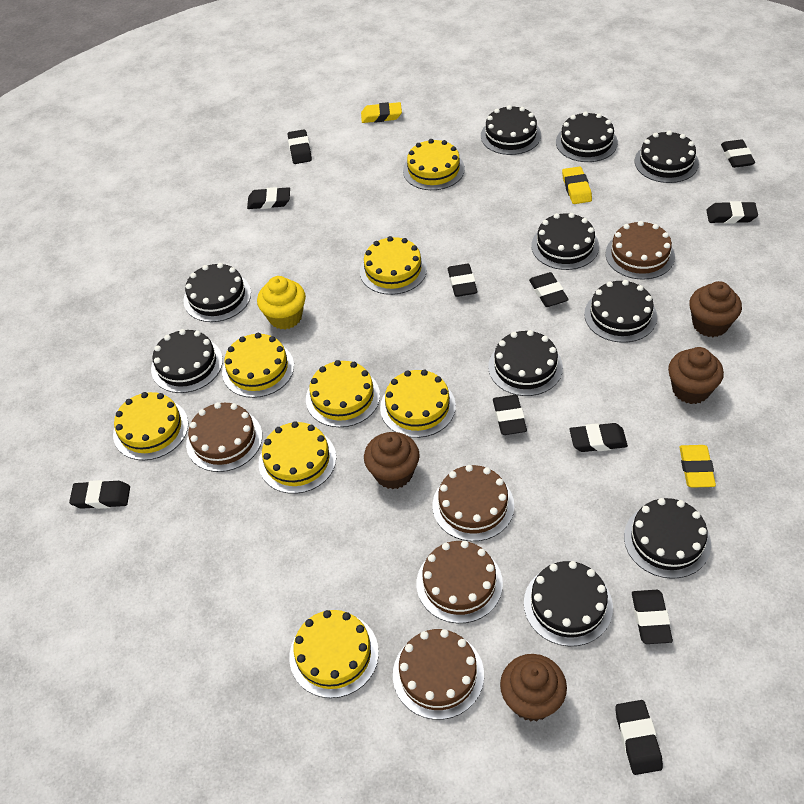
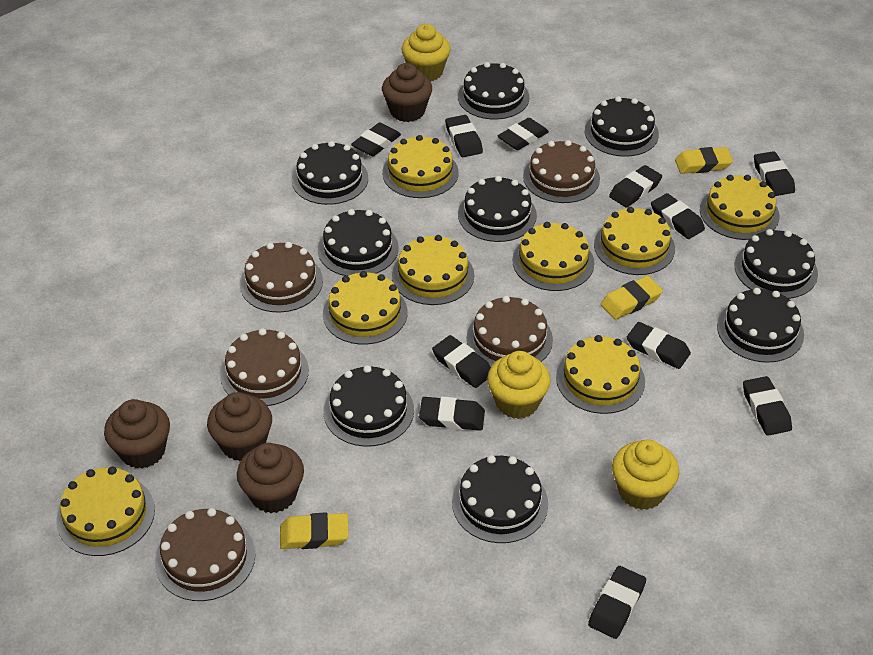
black cake: 10 -> 9
yellow cupcake: 1 -> 3

